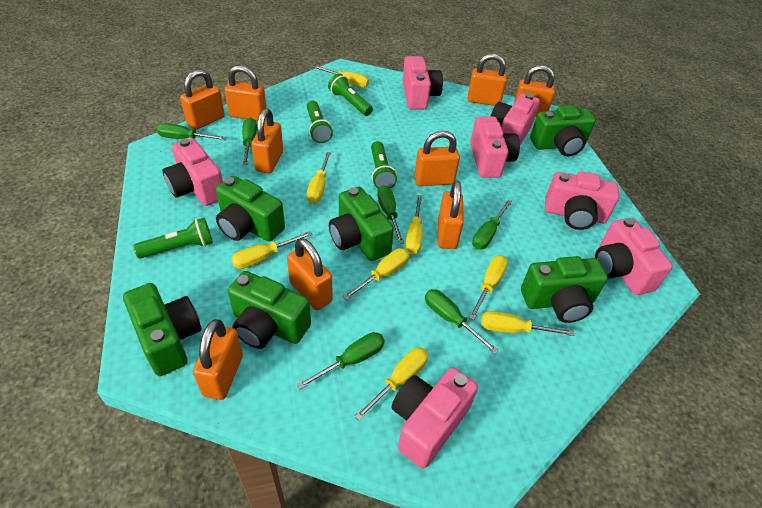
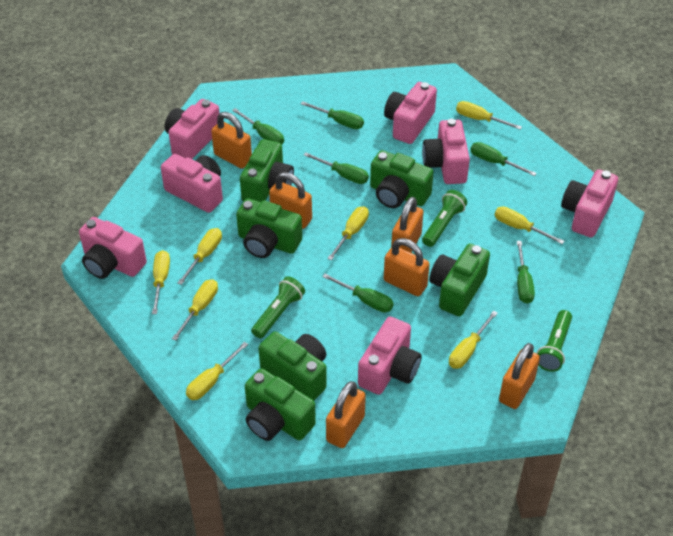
green flashlight: 4 -> 3
orange padlock: 9 -> 6

